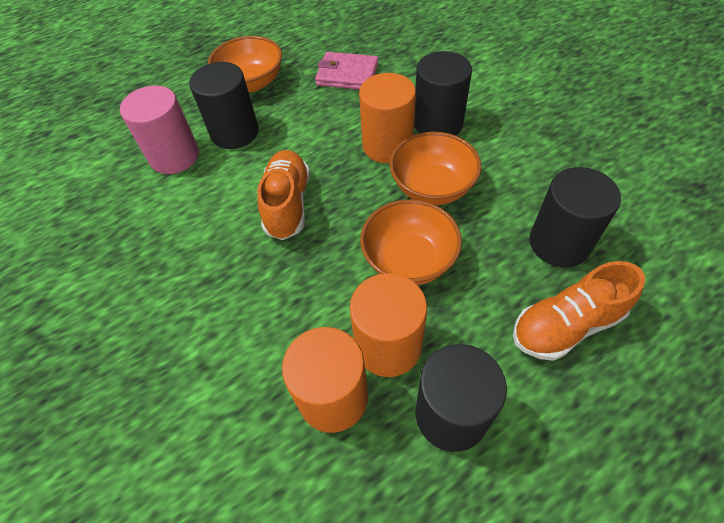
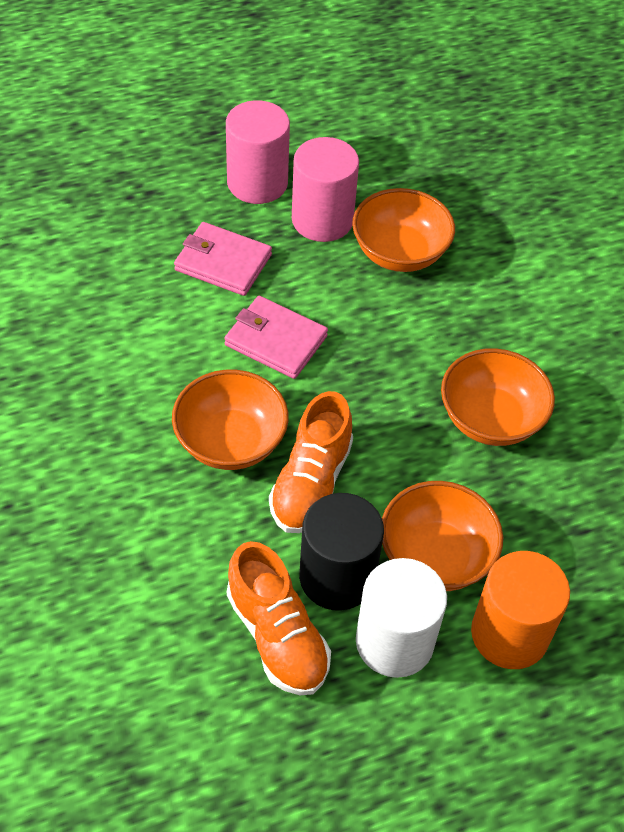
black cylinder: 4 -> 1
orange bowl: 3 -> 4
orange cylinder: 3 -> 1
pink cylinder: 1 -> 2
pink wallet: 1 -> 2
white cylinder: 0 -> 1

